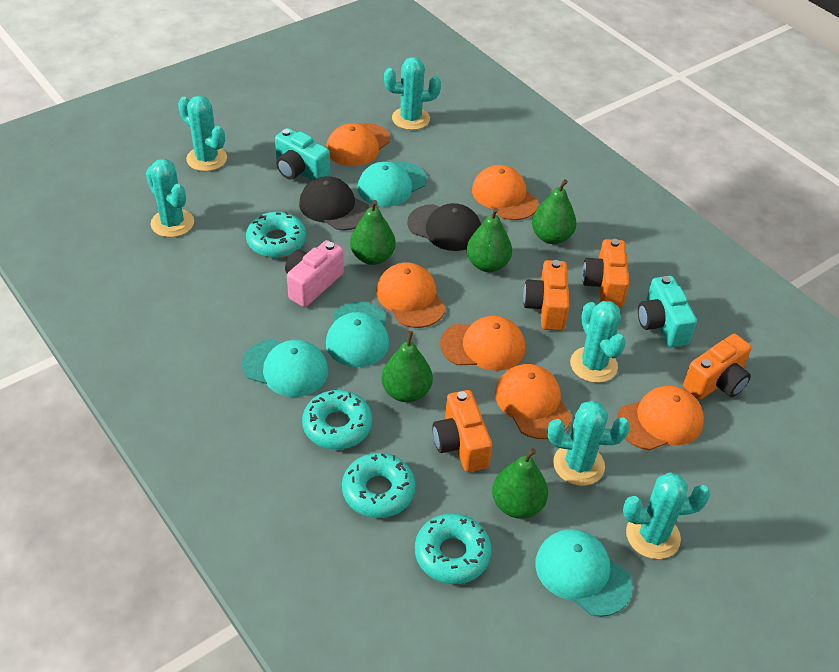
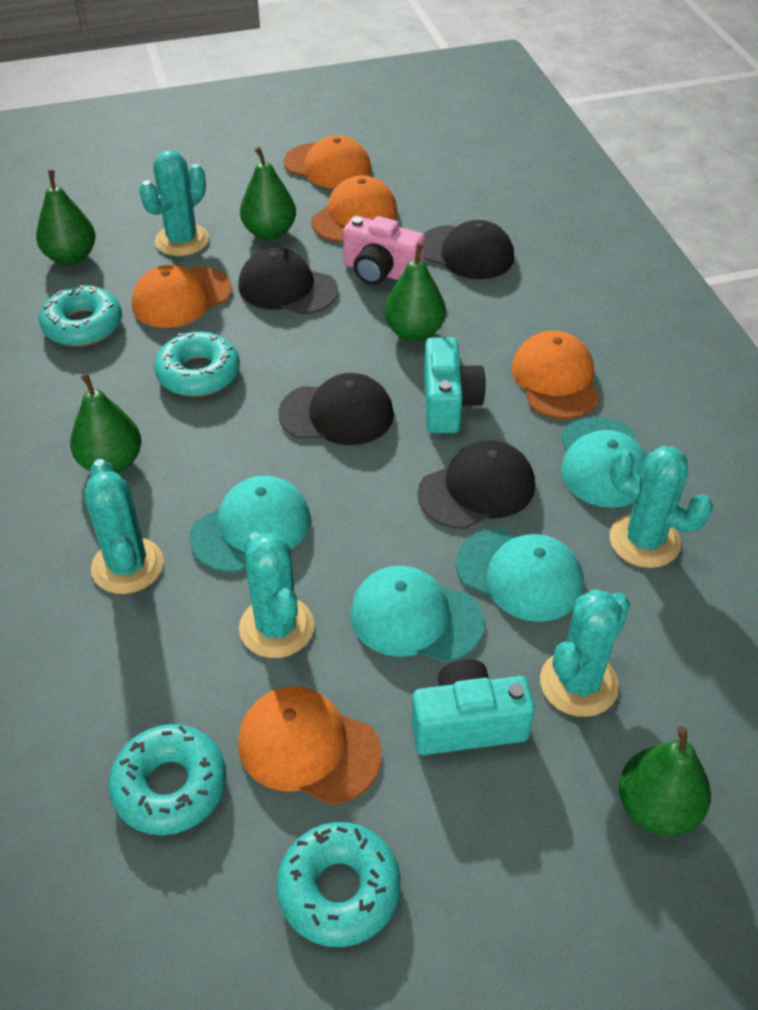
black cap: 2 -> 4
orange camera: 4 -> 0
orange cap: 6 -> 5
turquoise cactus: 6 -> 5

